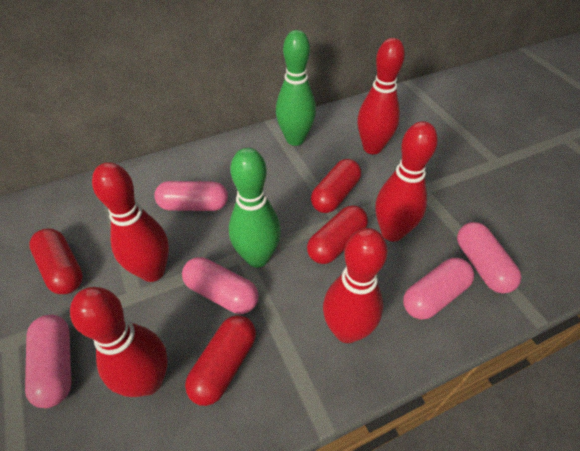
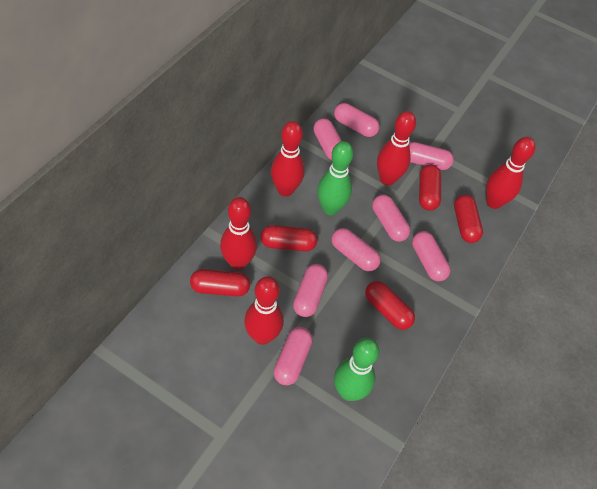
pink capsule: 5 -> 8
red capsule: 4 -> 5

